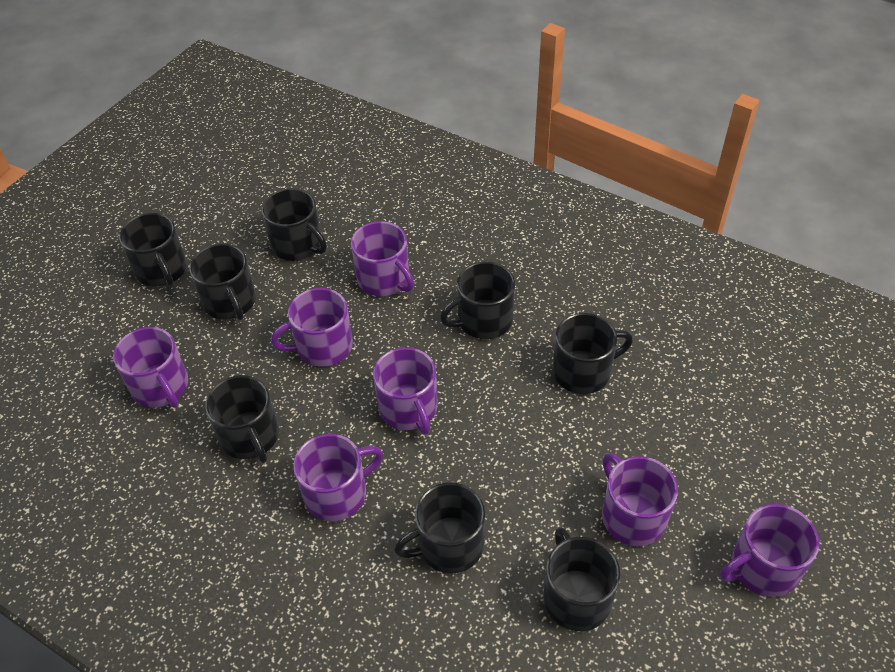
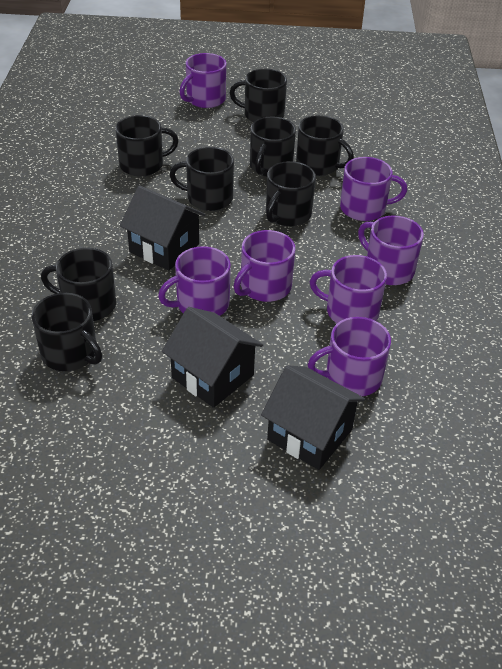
black house: 0 -> 3

